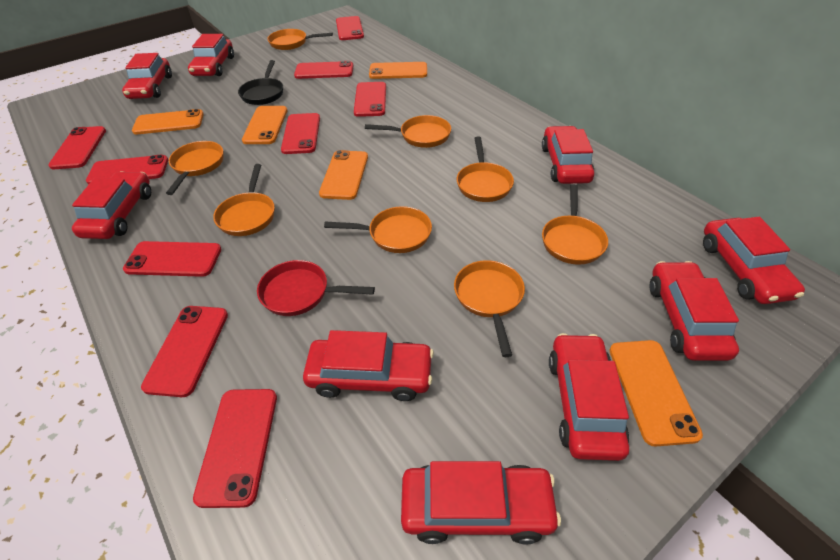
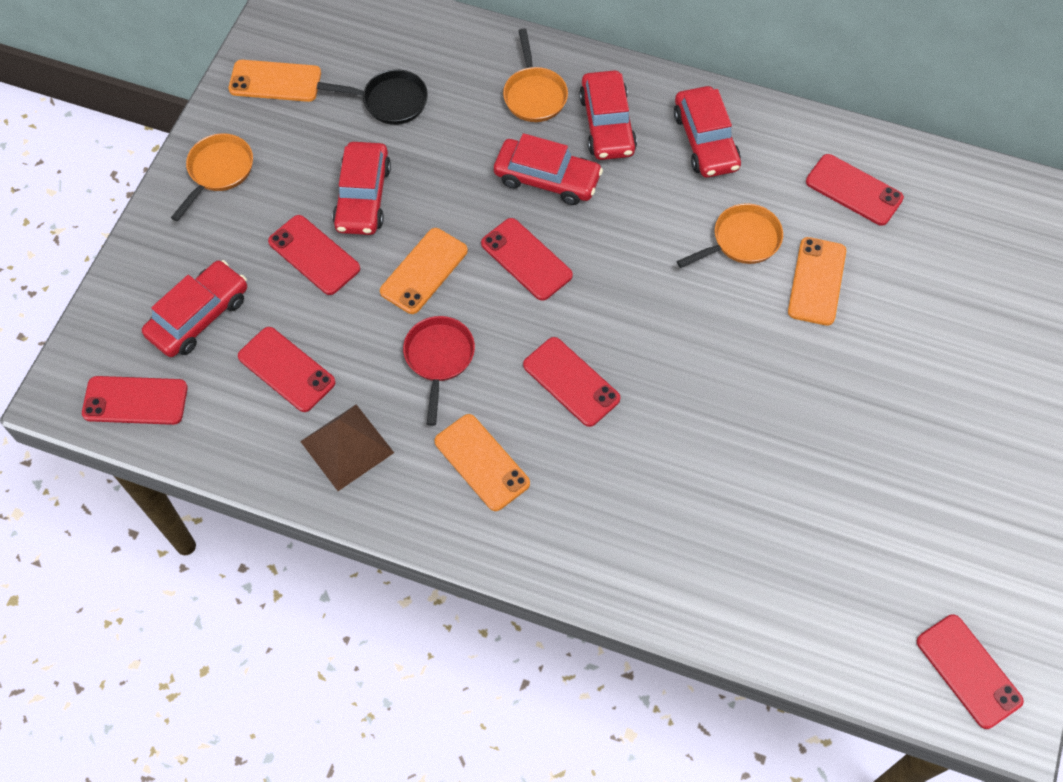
brown pyramid: 0 -> 1
orange pan: 8 -> 3
orange phone: 5 -> 4
red car: 9 -> 5
red phone: 9 -> 7

